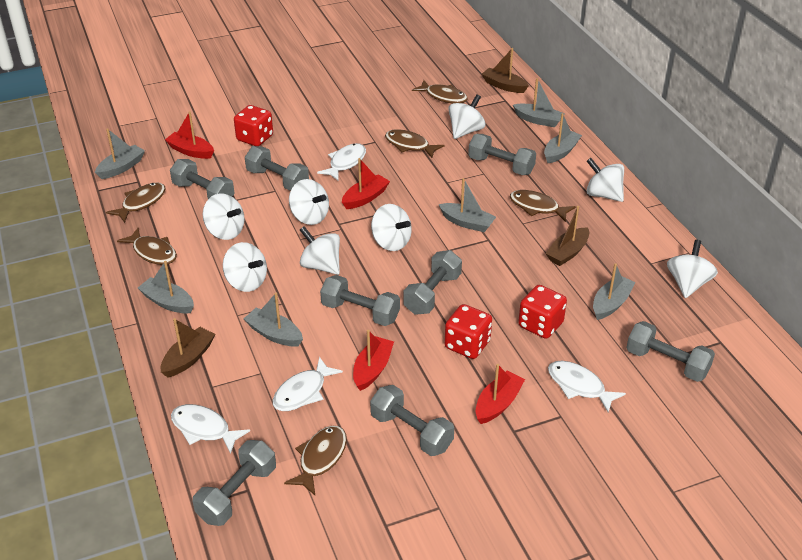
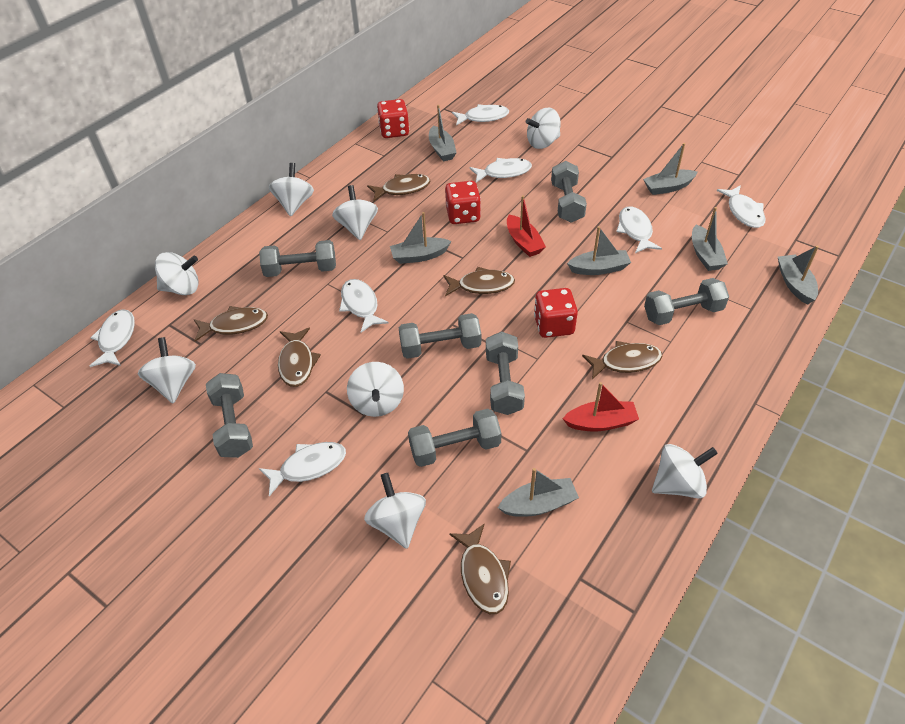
brown boat: 3 -> 0
grey dumbbell: 8 -> 7
red boat: 4 -> 2
white fish: 4 -> 7

